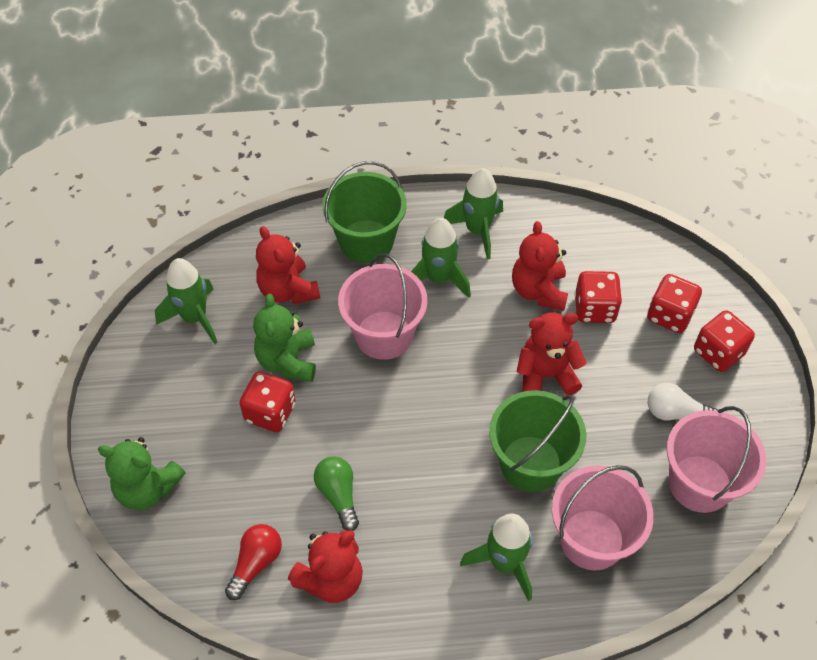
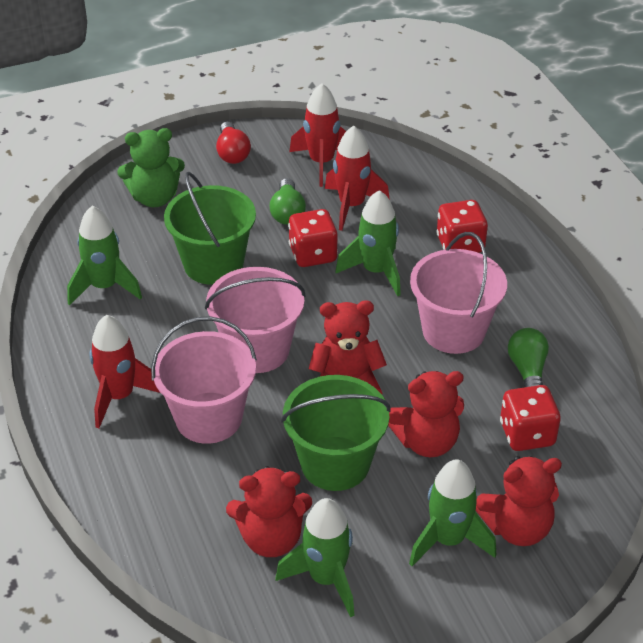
green light bulb: 1 -> 2
green teddy bear: 2 -> 1
red dice: 4 -> 3
red rocket: 0 -> 3
white light bulb: 1 -> 0

